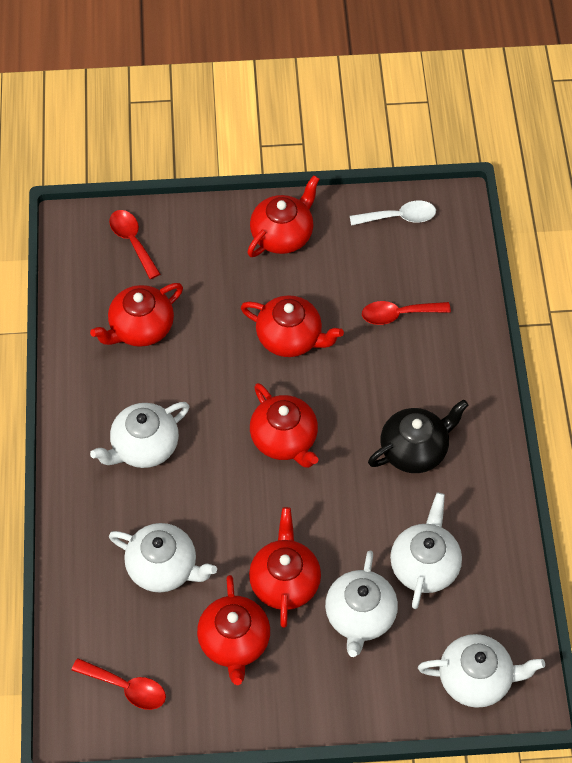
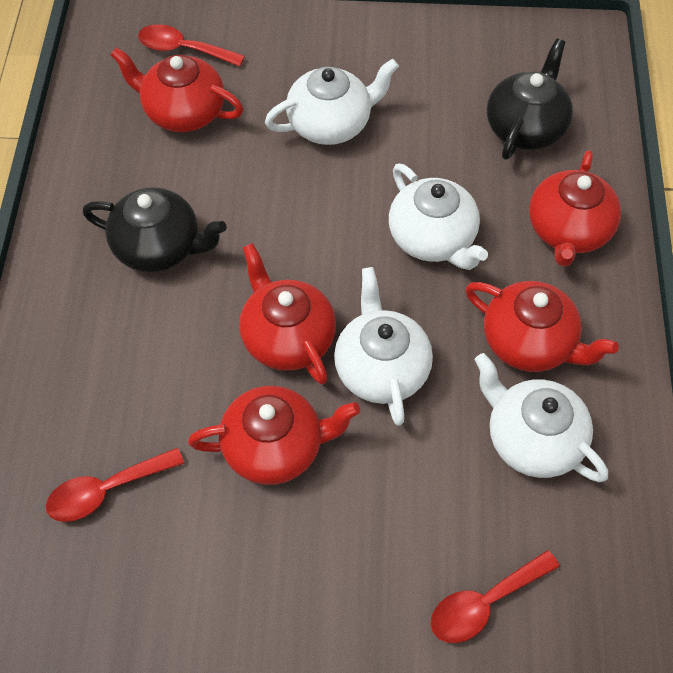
black teapot: 1 -> 2
red teapot: 6 -> 5
white spoon: 1 -> 0
white teapot: 5 -> 4

